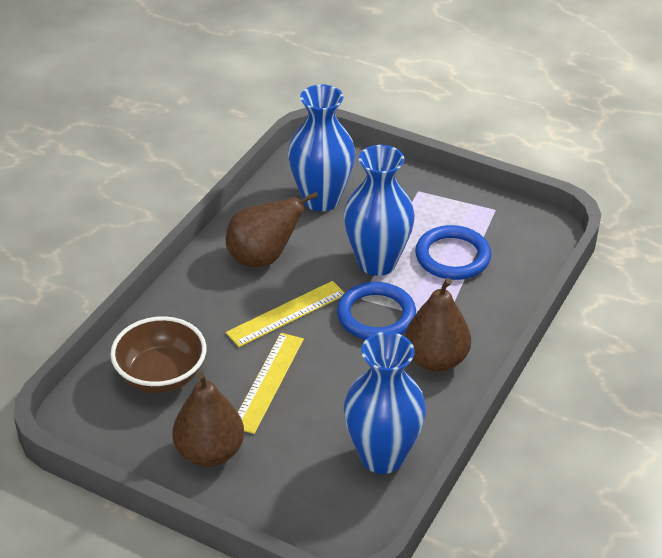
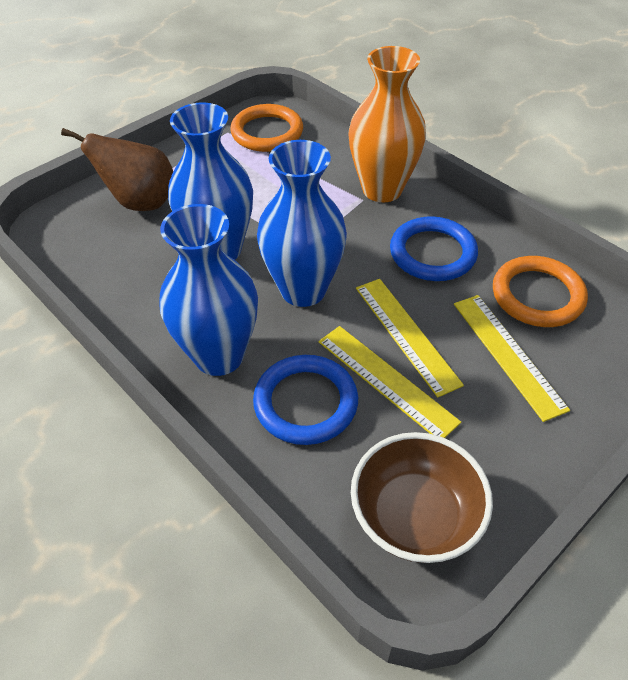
brown pear: 3 -> 1
orange ring: 0 -> 2
orange vase: 0 -> 1
yellow ruler: 2 -> 3

